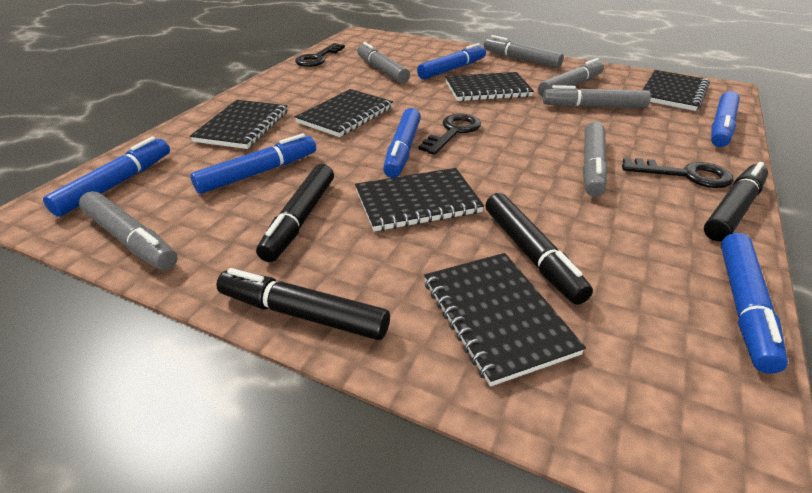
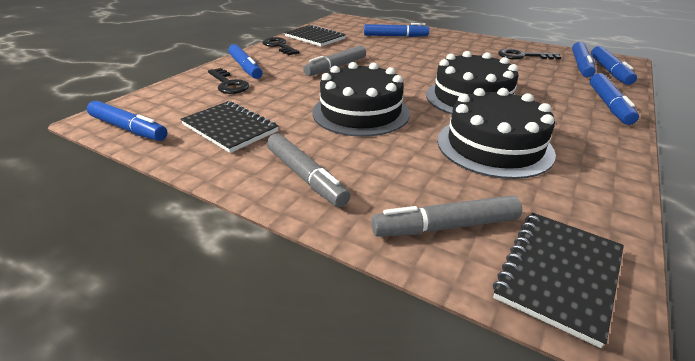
black cake: 0 -> 3
black marker: 4 -> 0
black notebook: 6 -> 3
grey marker: 6 -> 3

